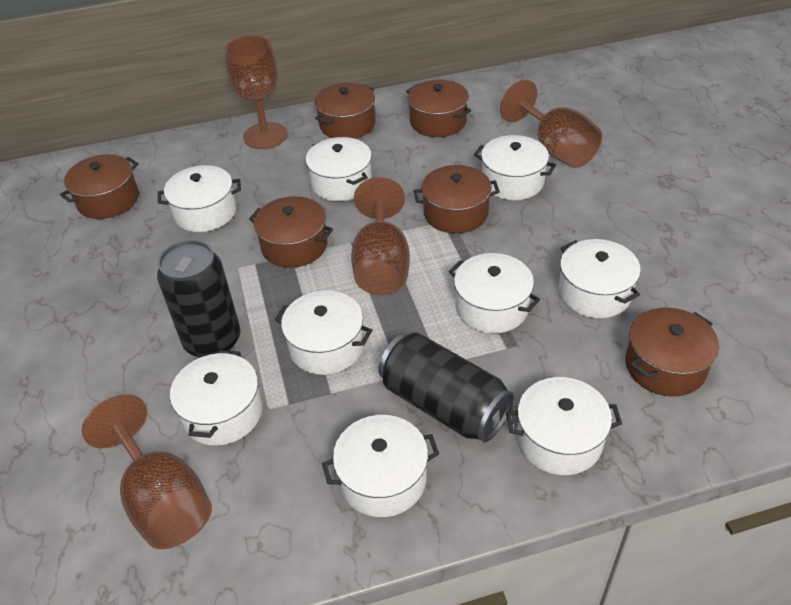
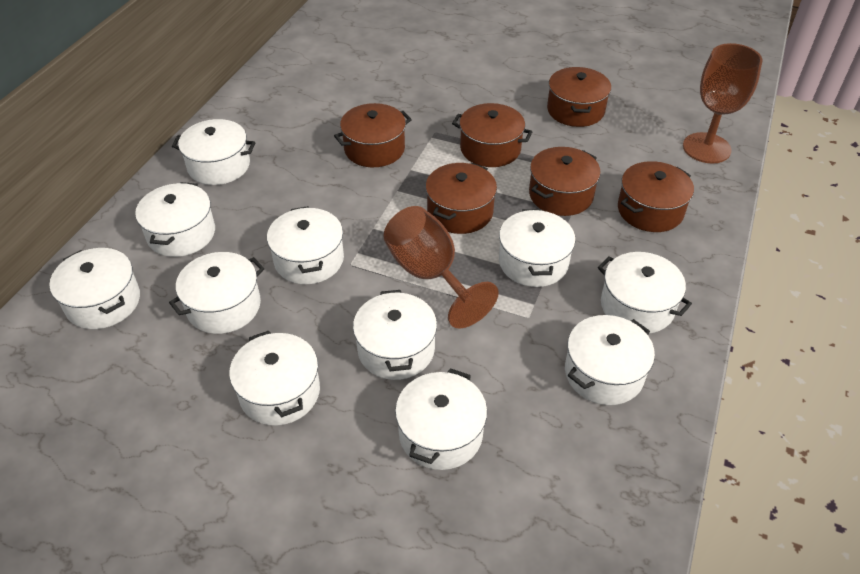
black can: 2 -> 0
brown goblet: 4 -> 2
white pot: 9 -> 11

